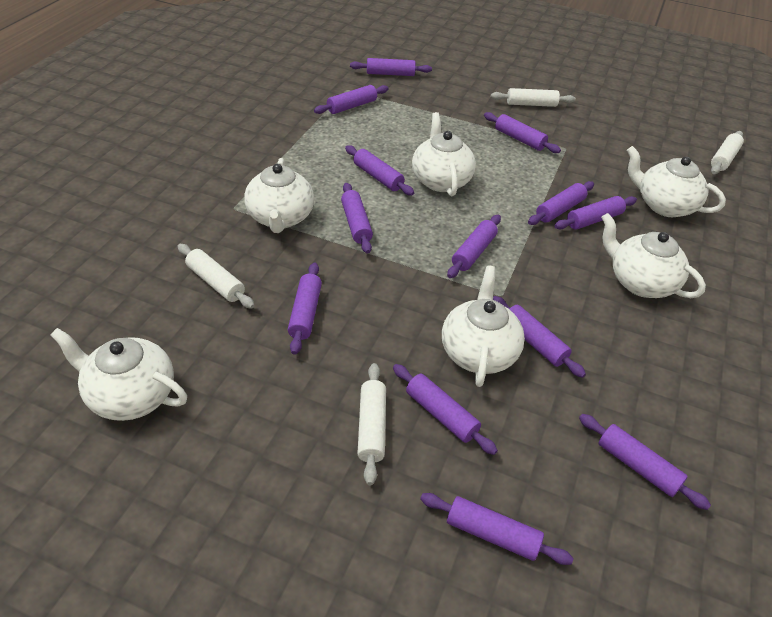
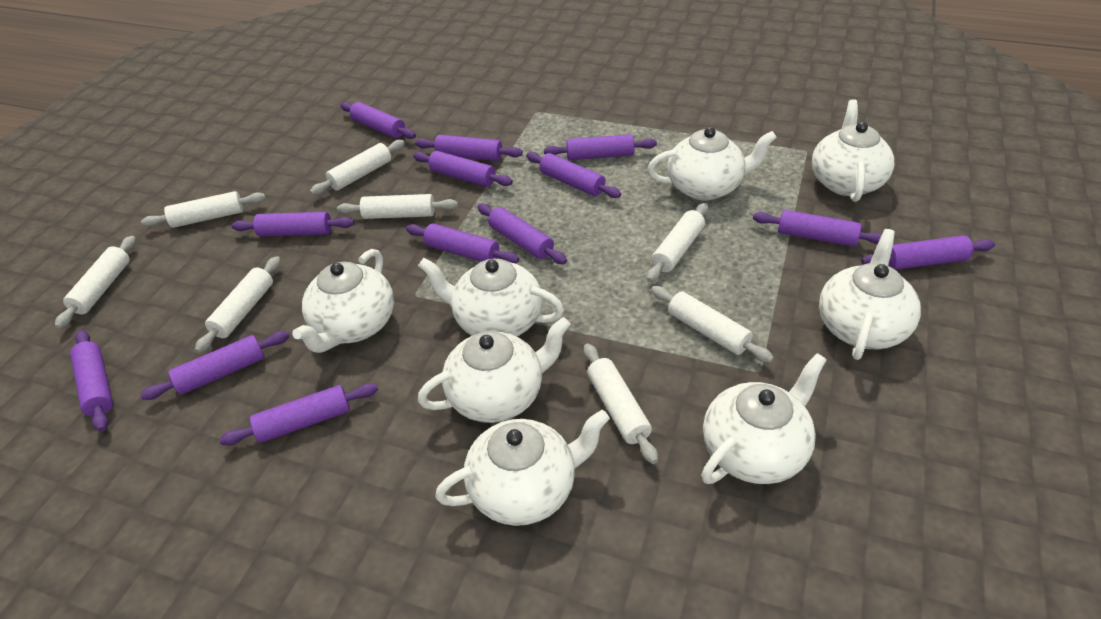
white rolling pin: 4 -> 8
white teapot: 6 -> 8

